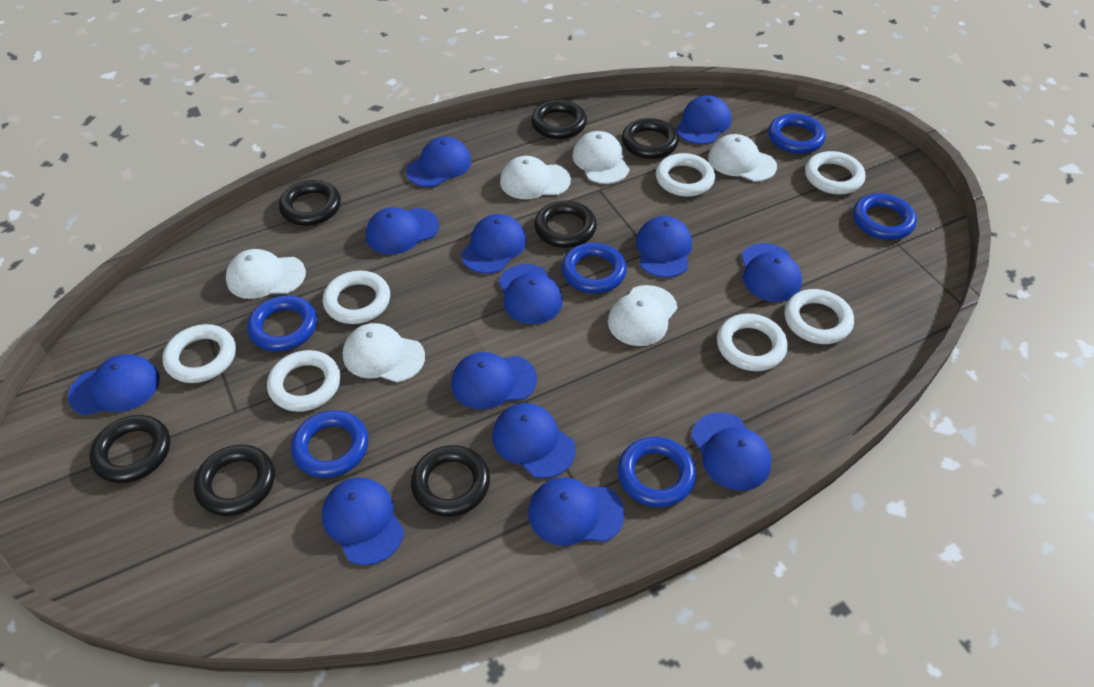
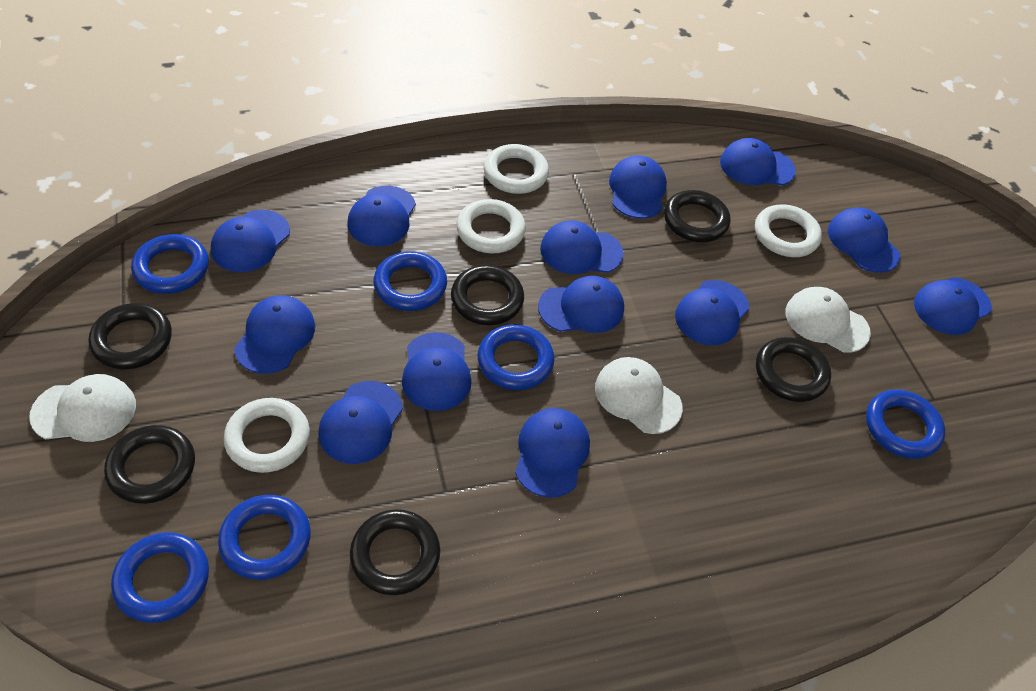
black ring: 7 -> 6
white cap: 6 -> 3
white ring: 7 -> 4

